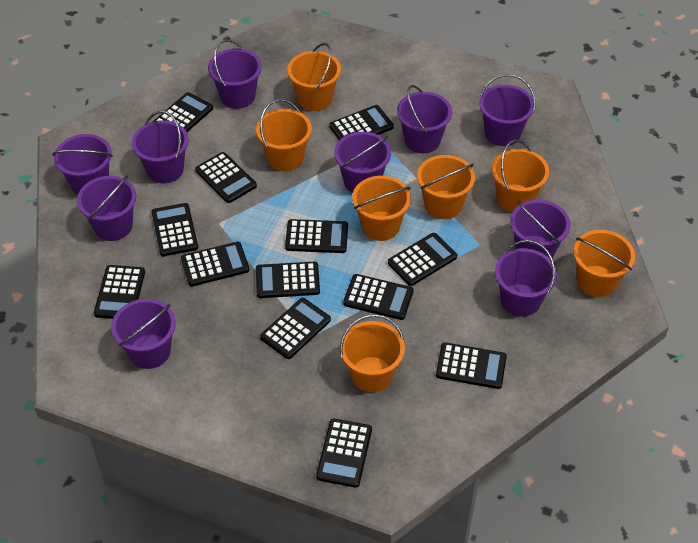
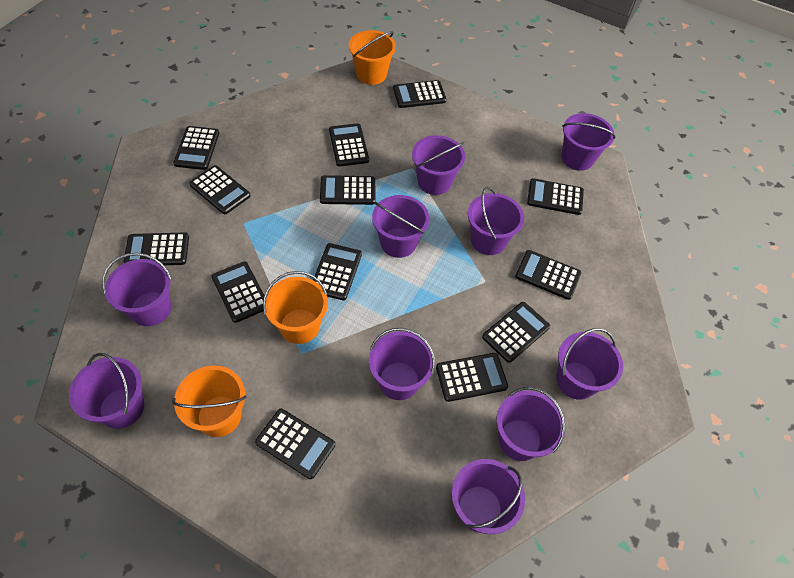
orange bucket: 7 -> 3

